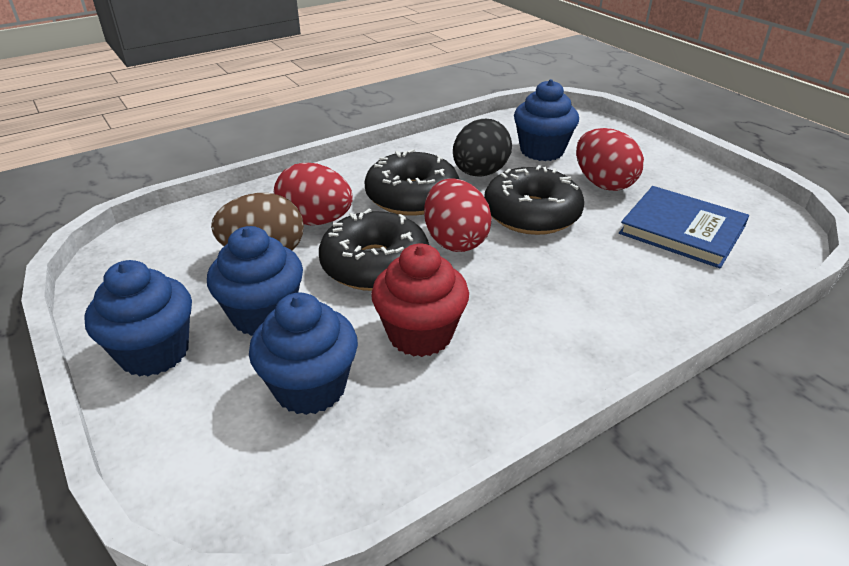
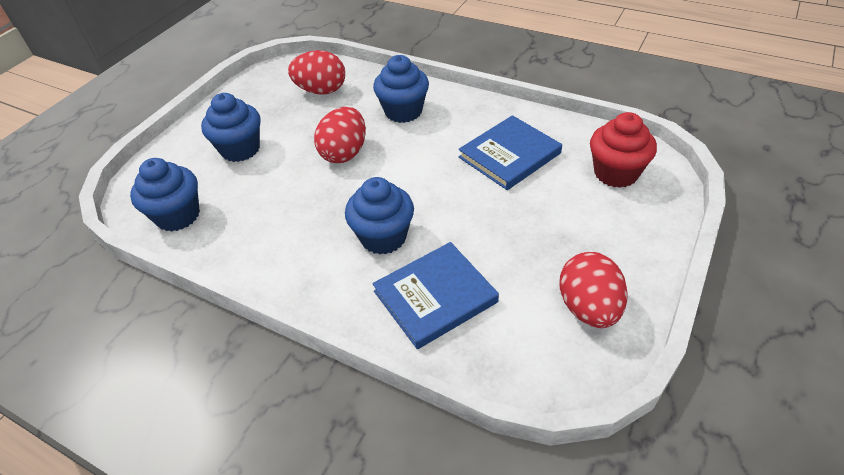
black donut: 3 -> 0
black egg: 1 -> 0
blue book: 1 -> 2
brown egg: 1 -> 0

